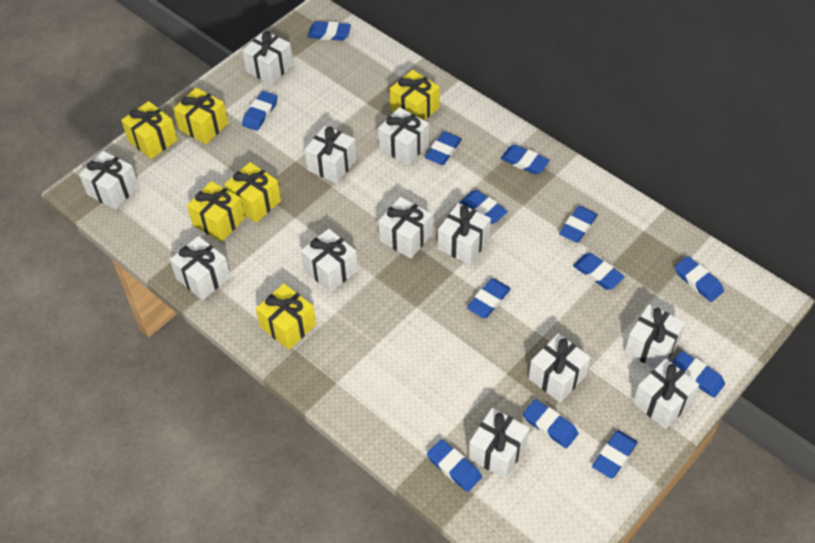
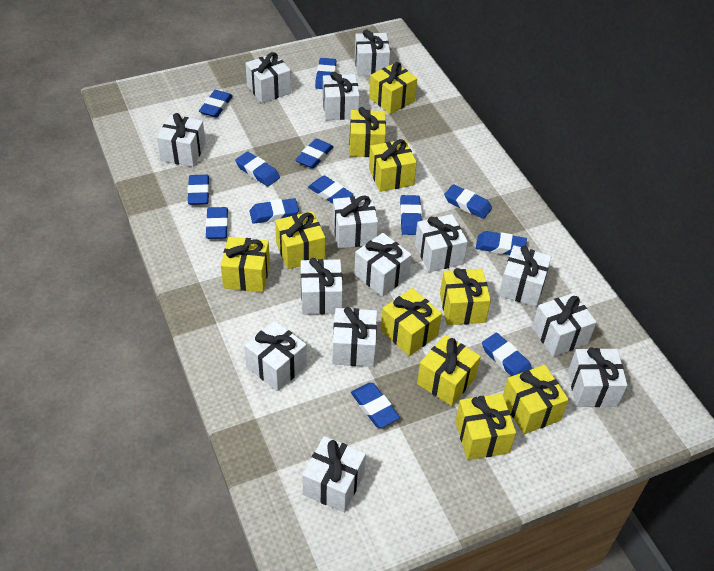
white gift: 12 -> 14
yellow gift: 6 -> 10

